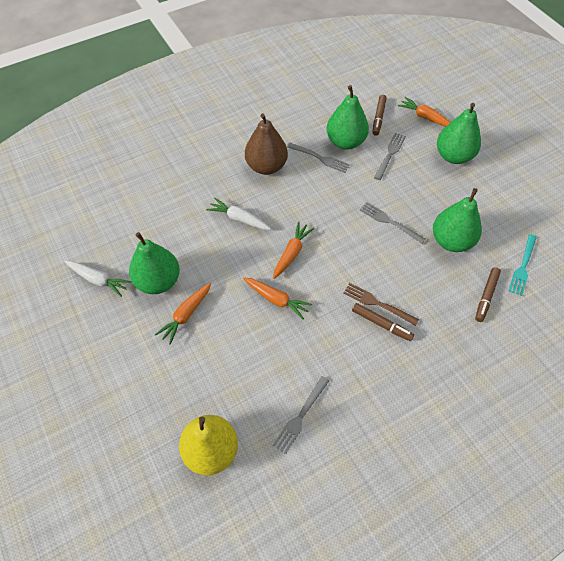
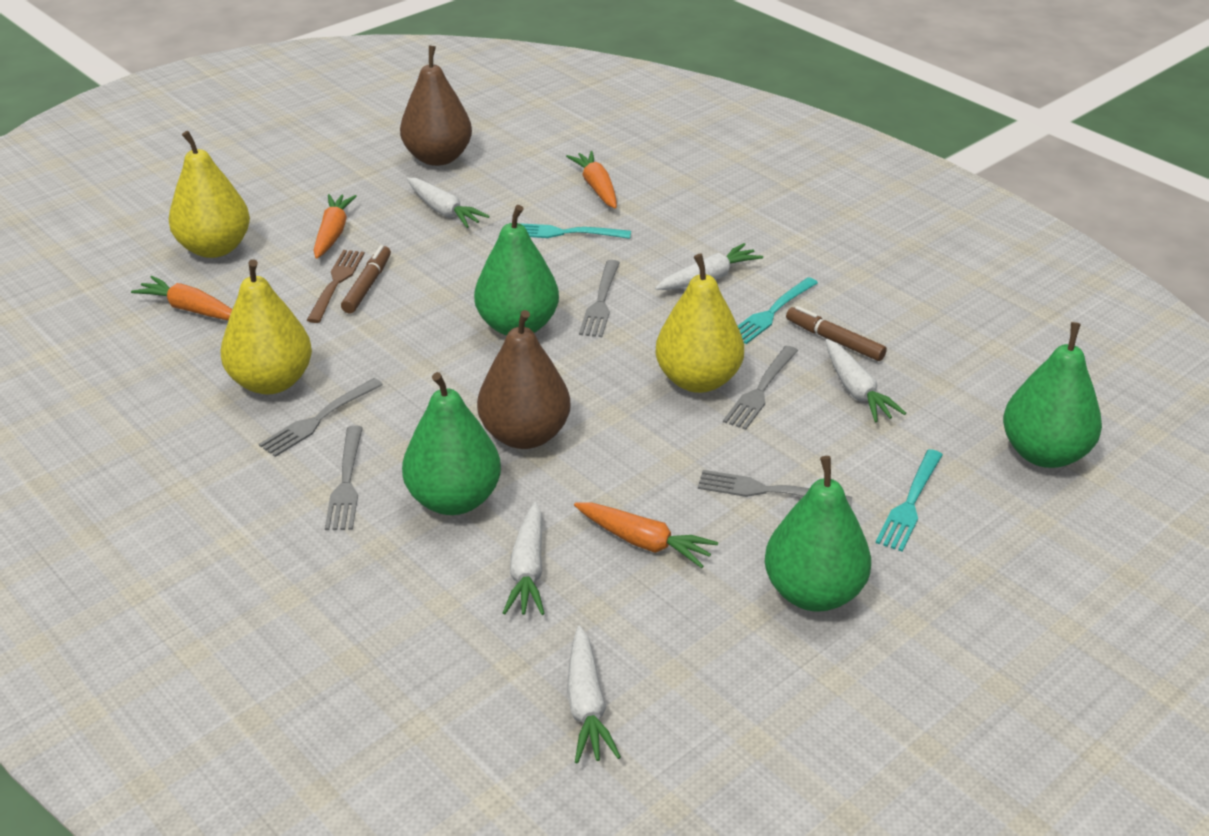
brown marker: 3 -> 2
brown pear: 1 -> 2
grey fork: 4 -> 5
turquoise fork: 1 -> 3
white carrot: 2 -> 5
yellow pear: 1 -> 3

